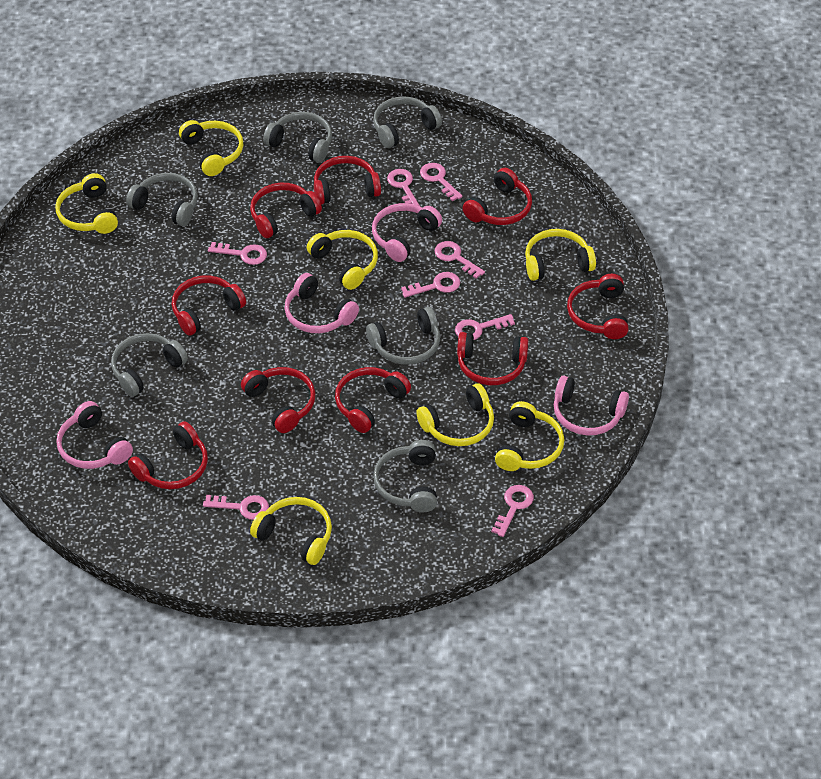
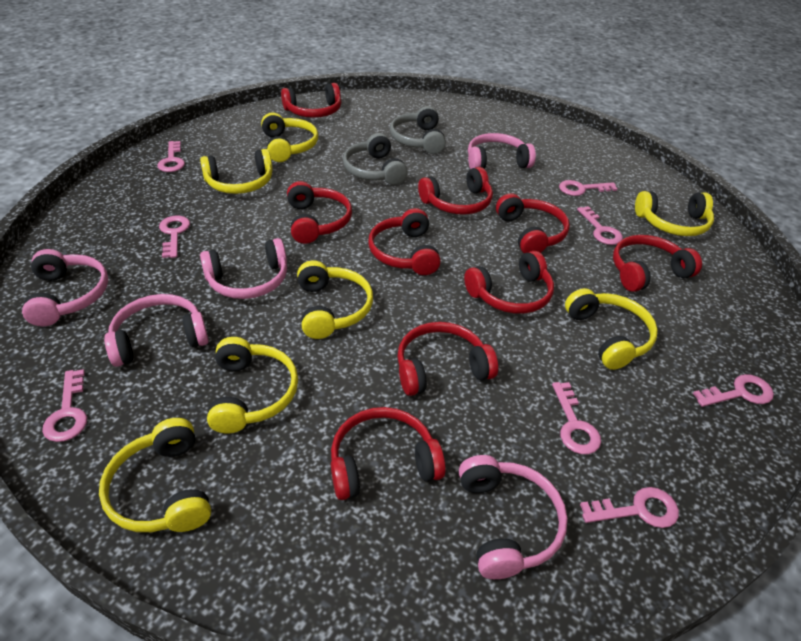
grey headphones: 6 -> 2
pink headphones: 4 -> 5

